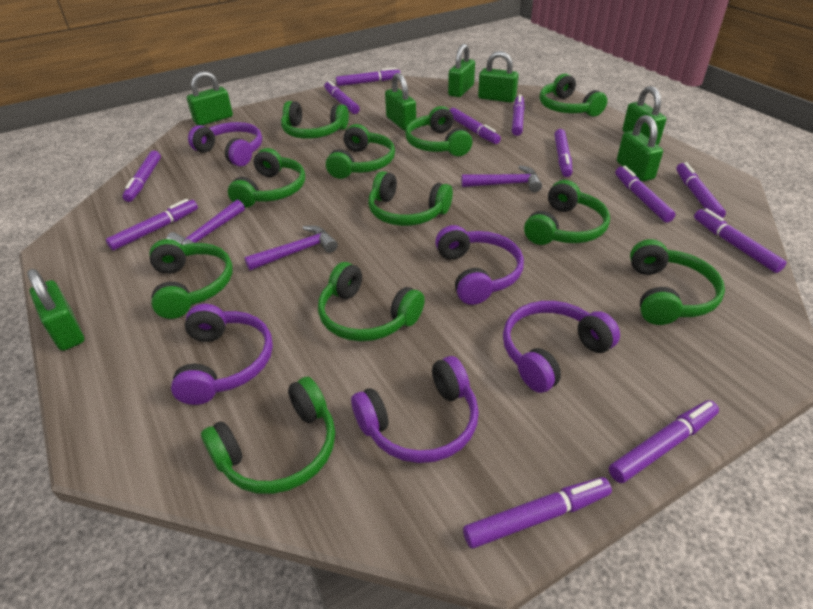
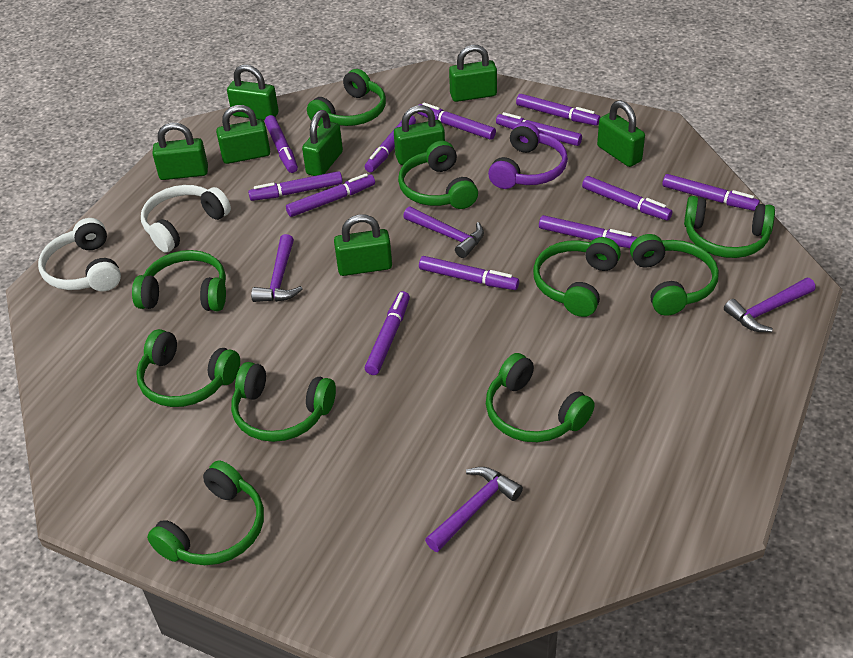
green headphones: 11 -> 10
green padlock: 7 -> 8
purple hammer: 3 -> 4
purple headphones: 5 -> 1
white headphones: 0 -> 2

